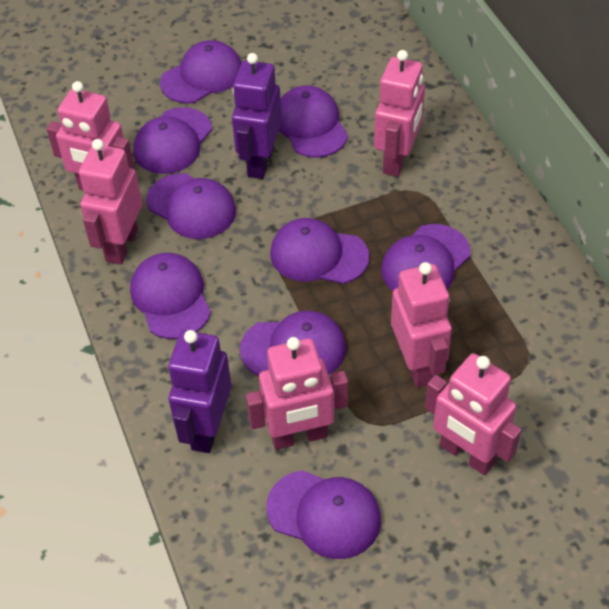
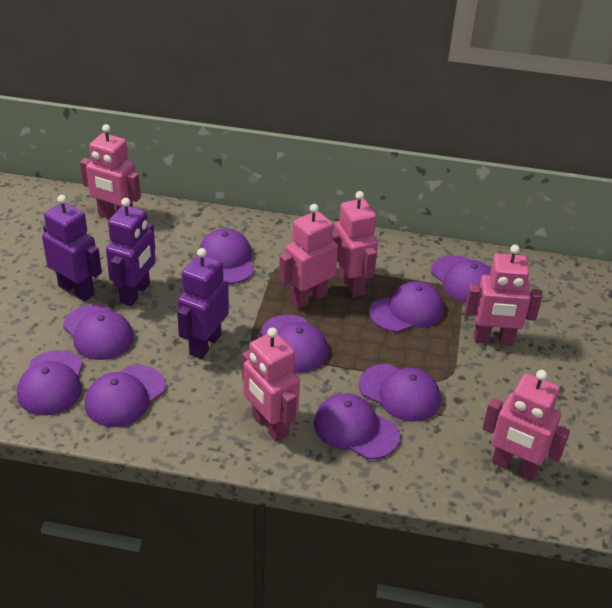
purple robot: 2 -> 3

